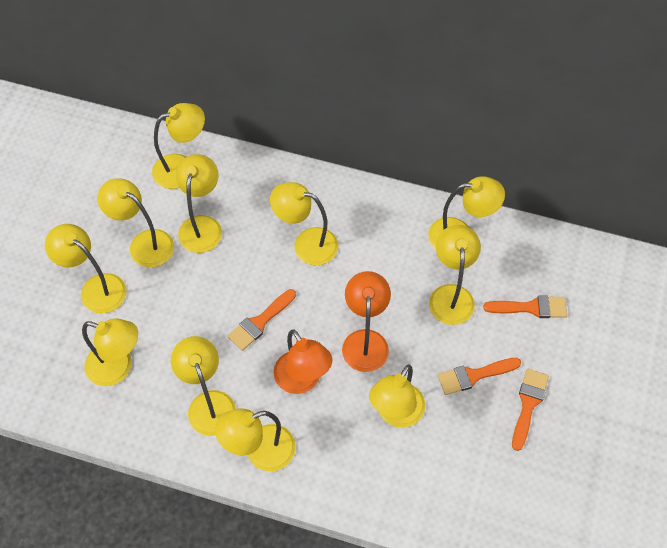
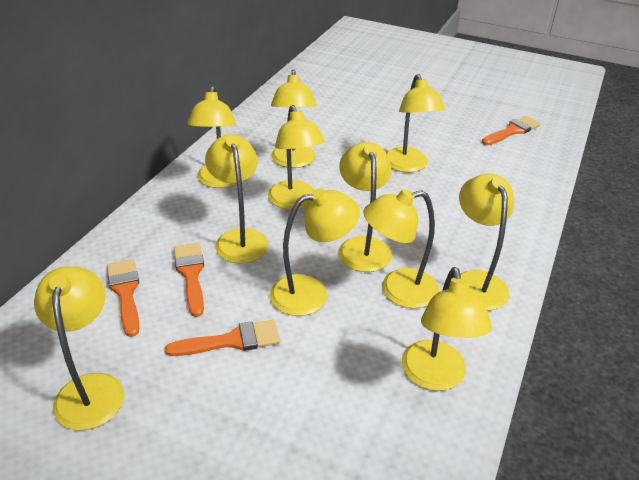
orange lamp: 2 -> 0

